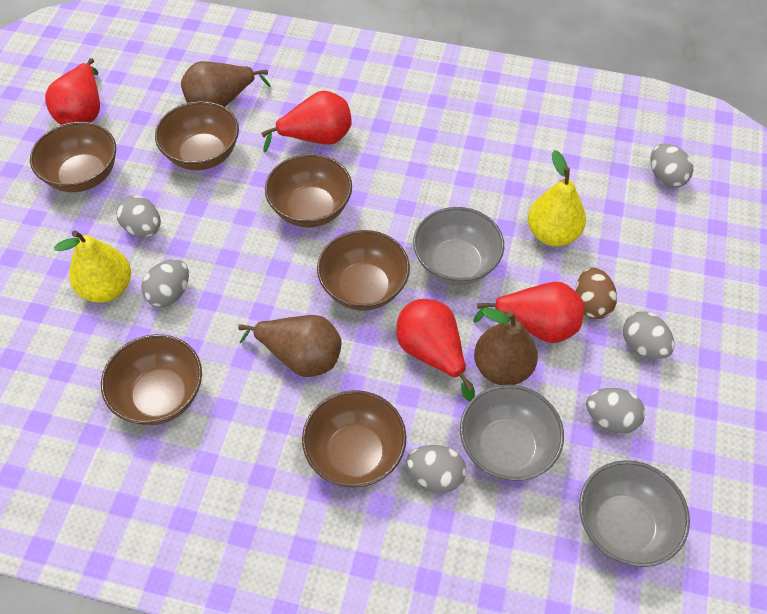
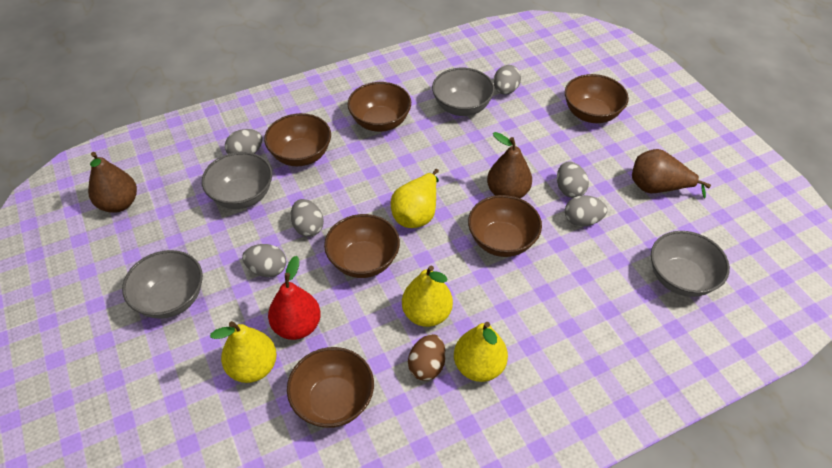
grey bowl: 3 -> 4
red pear: 4 -> 1
yellow pear: 2 -> 4

